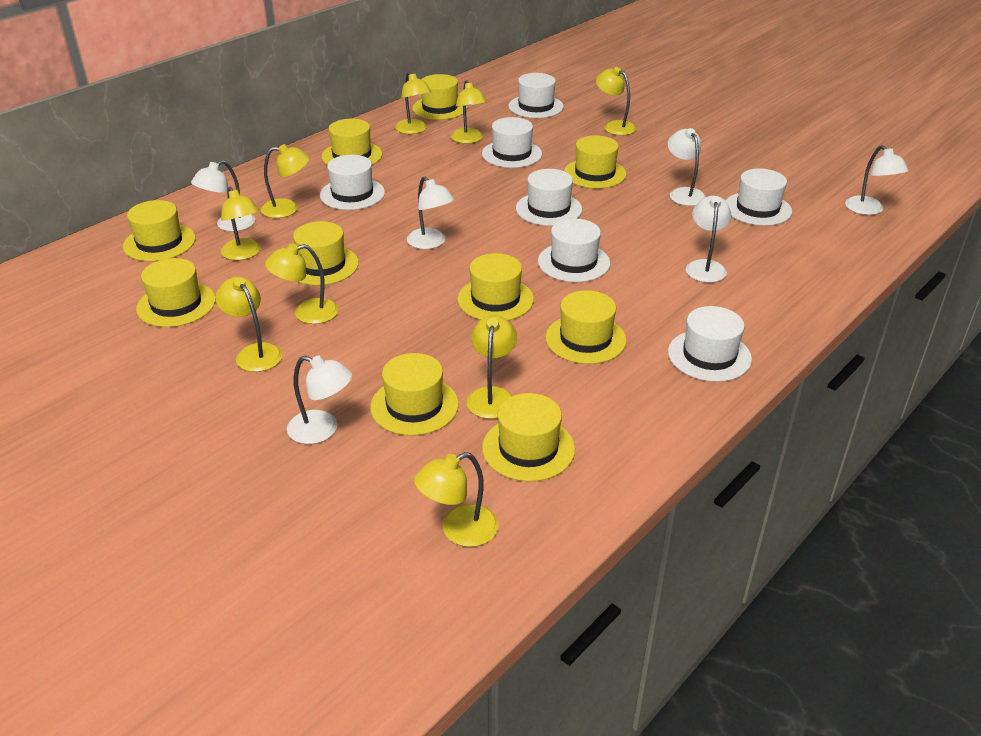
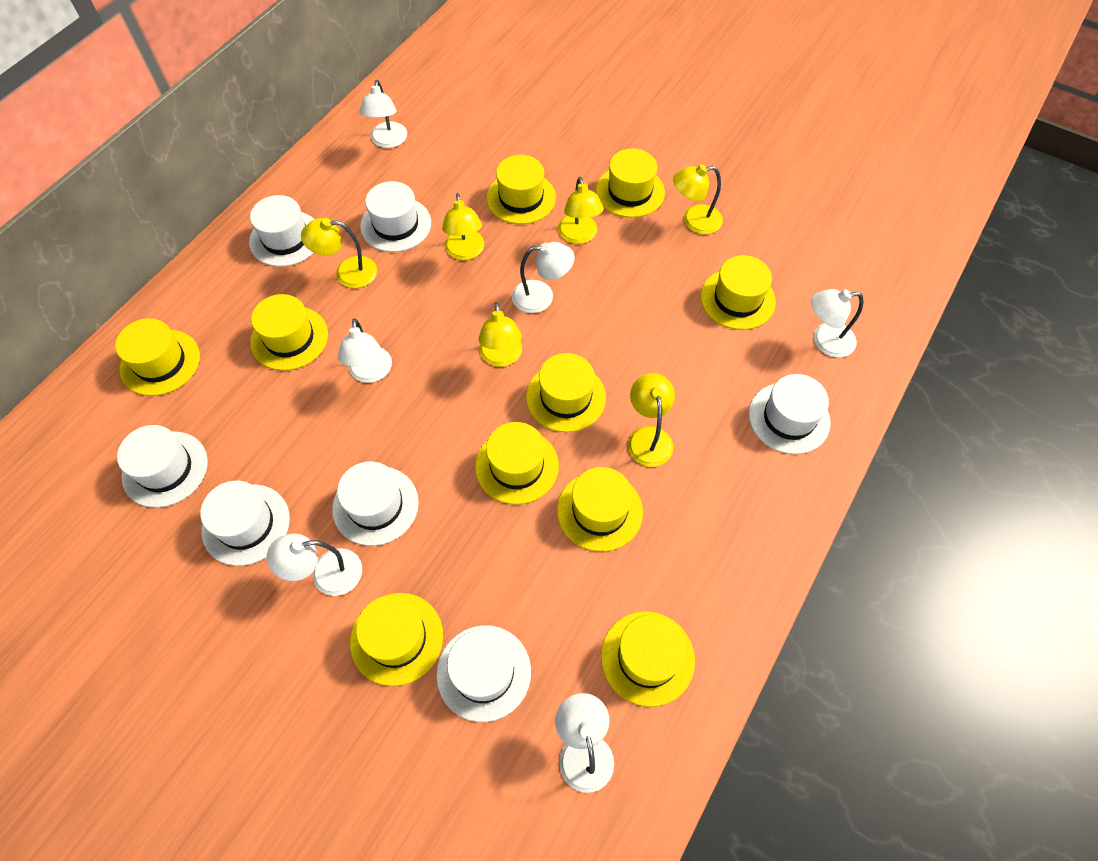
yellow lamp: 9 -> 6

